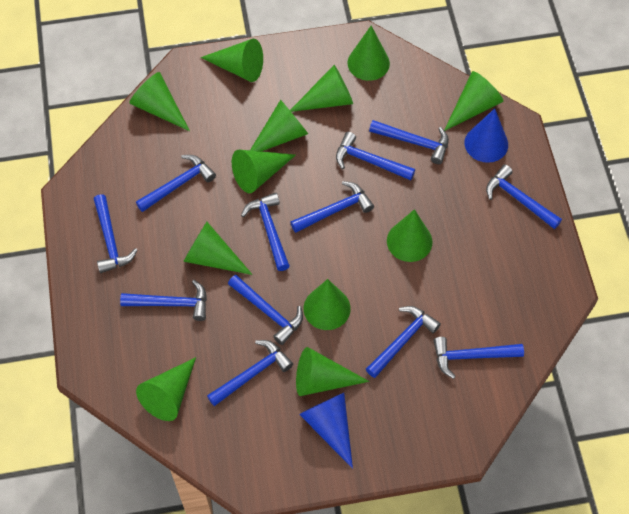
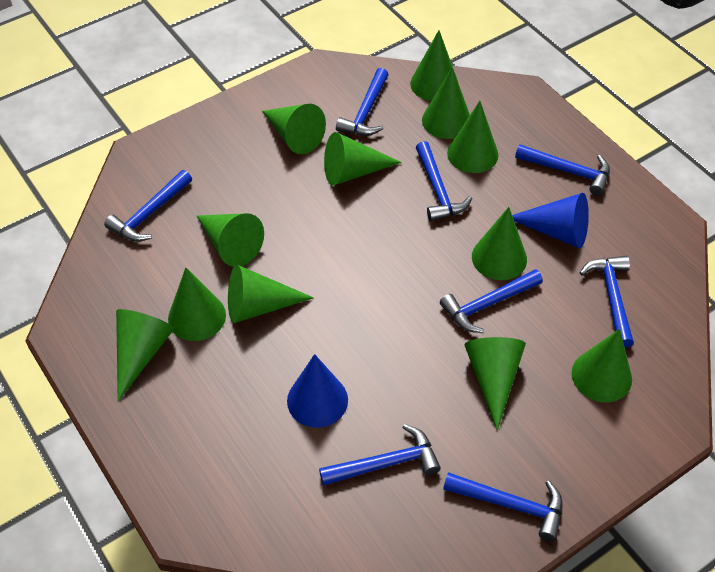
blue hammer: 12 -> 8

